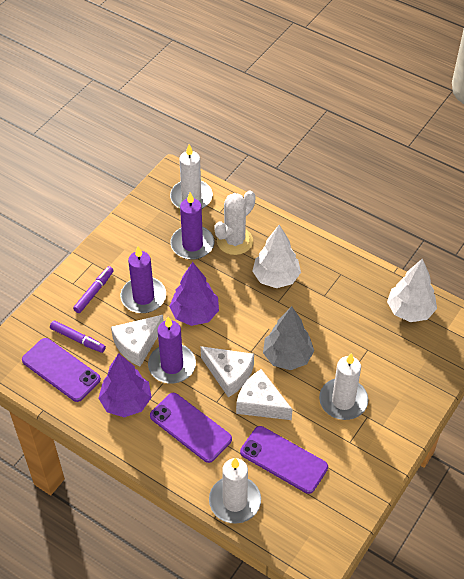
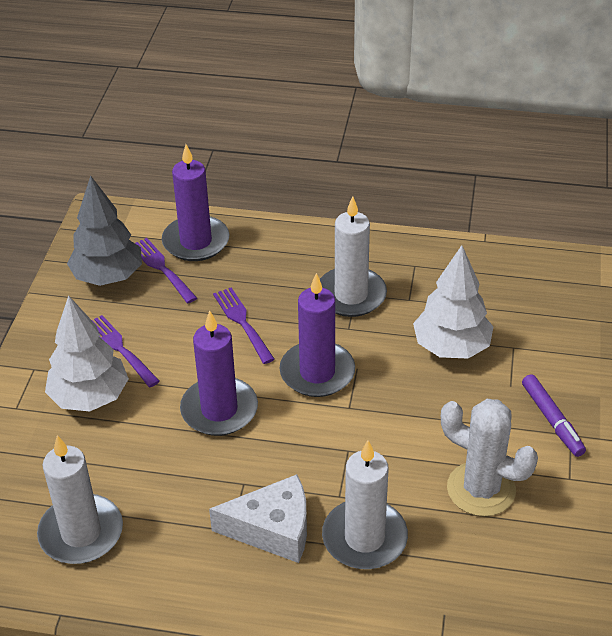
purple fork: 0 -> 3
purple marker: 2 -> 1
purple phone: 3 -> 0
purple tree: 2 -> 0
white cheese: 3 -> 1

